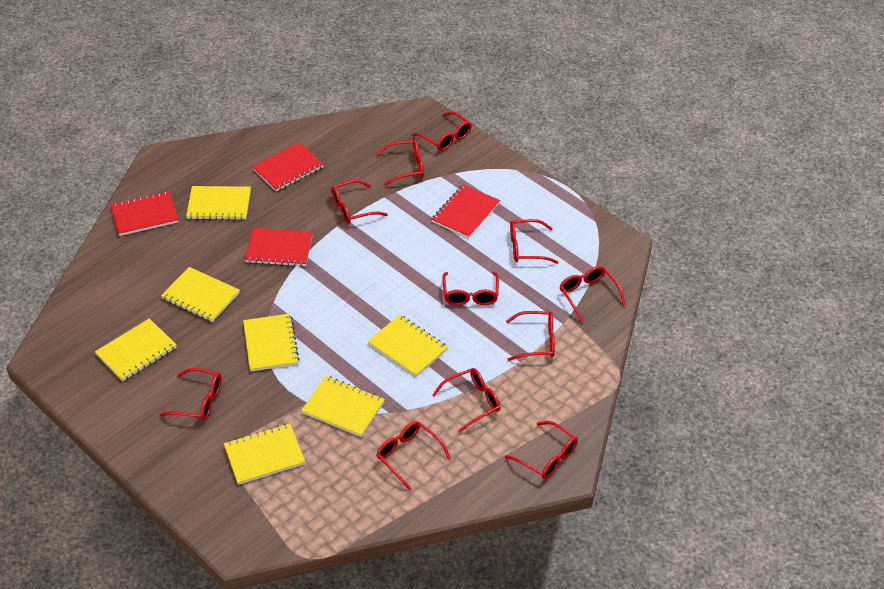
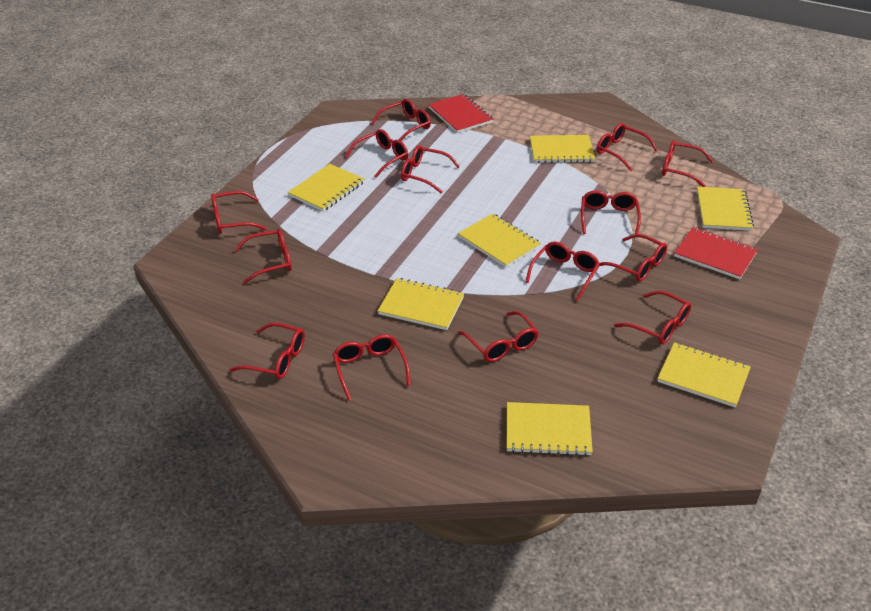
red glasses: 11 -> 14
red notebook: 4 -> 2

